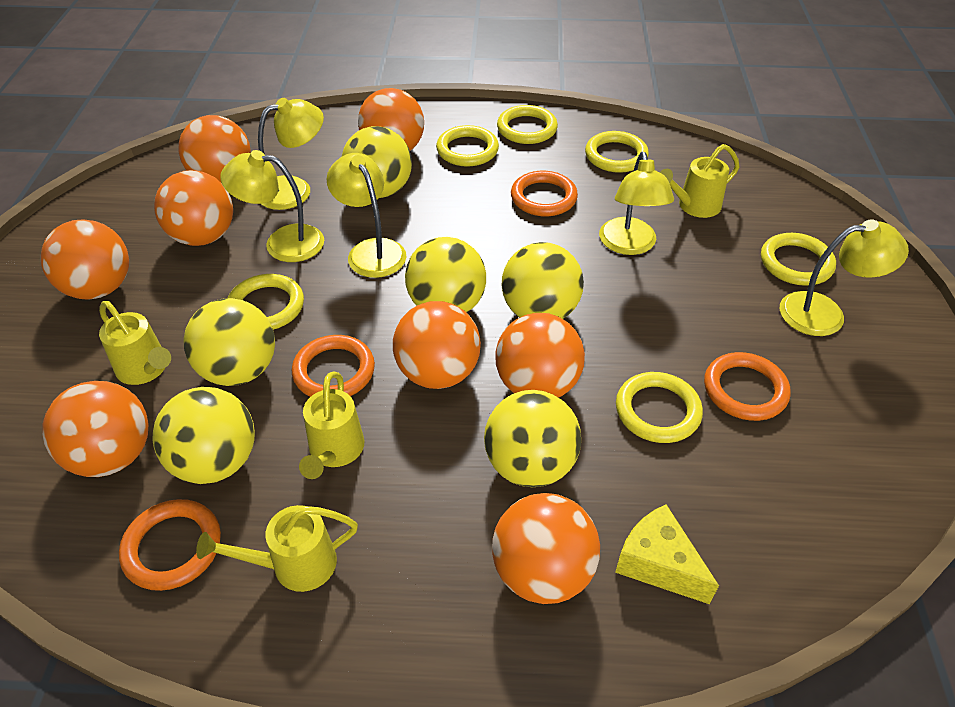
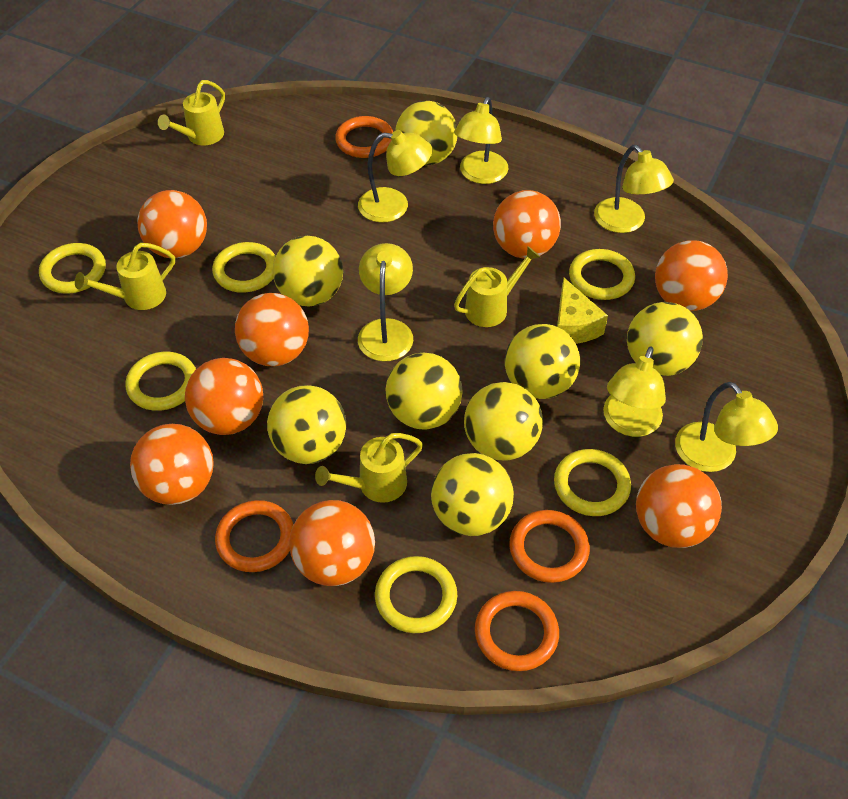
yellow ball: 6 -> 8
yellow lamp: 5 -> 6

